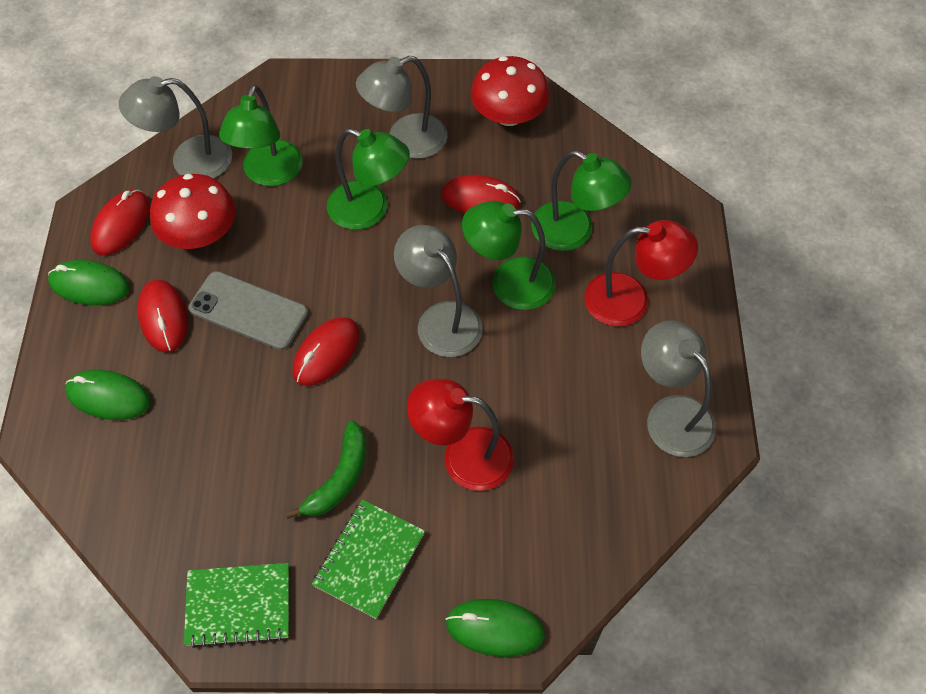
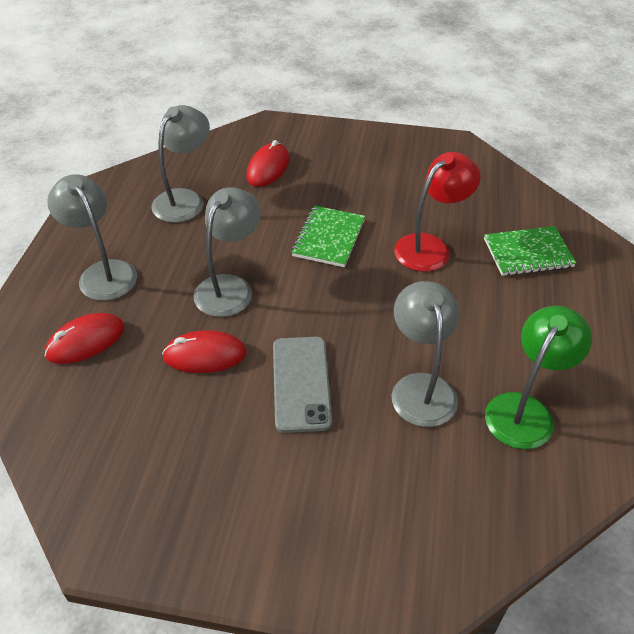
green banana: 1 -> 0
green lamp: 4 -> 1
green mouse: 3 -> 0
red lamp: 2 -> 1
red mouse: 4 -> 3
red mushroom: 2 -> 0

